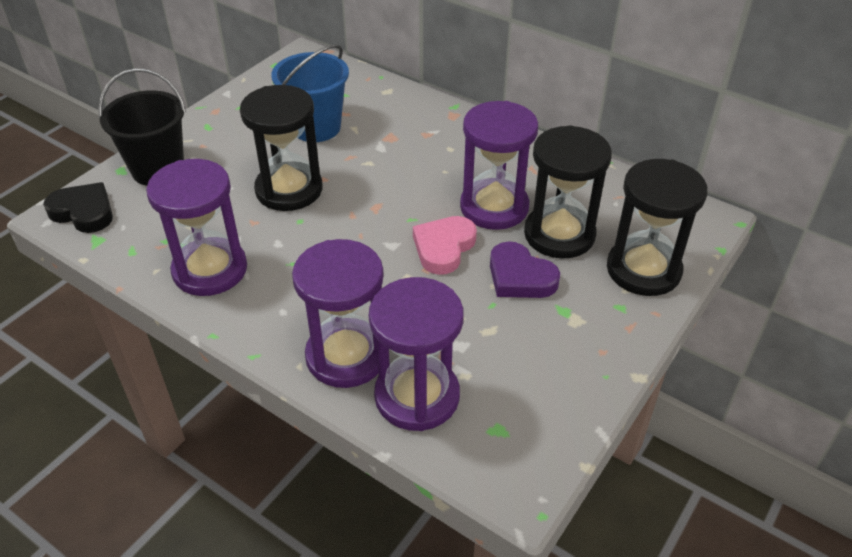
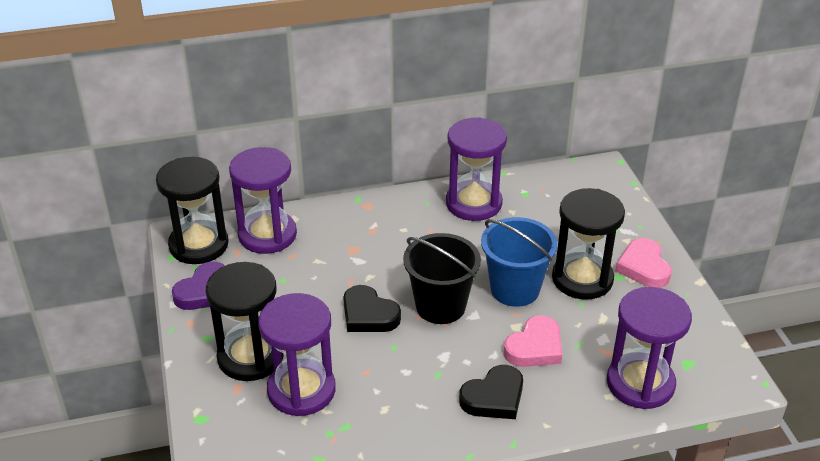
black heart: 1 -> 2
pink heart: 1 -> 2

